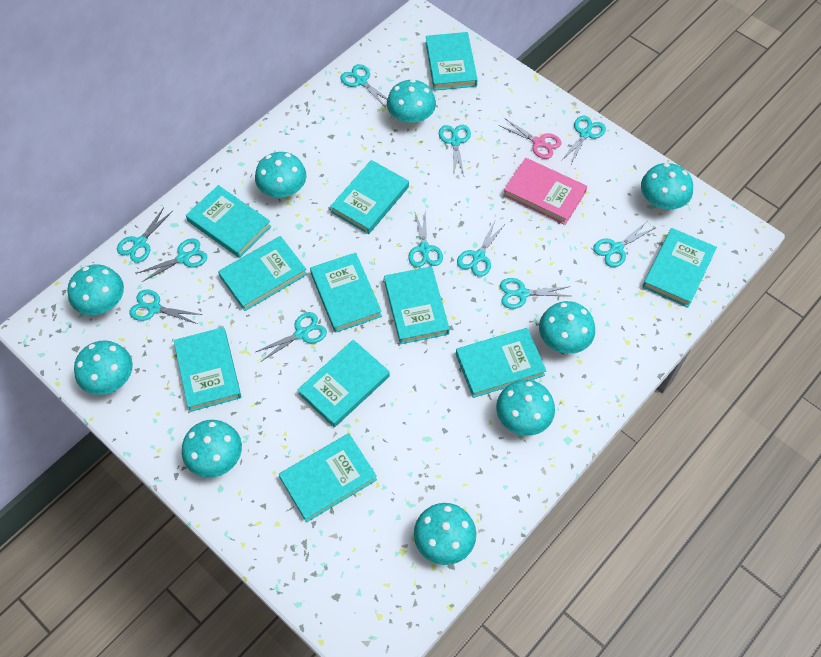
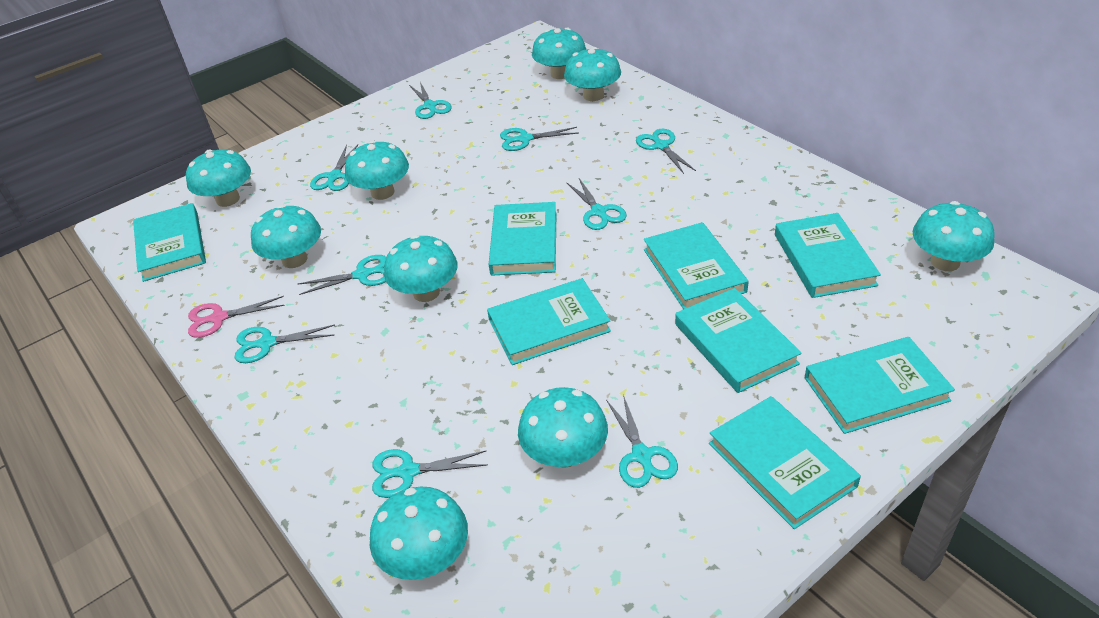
pink book: 1 -> 0
turquoise book: 11 -> 8
turquoise scissors: 11 -> 9

